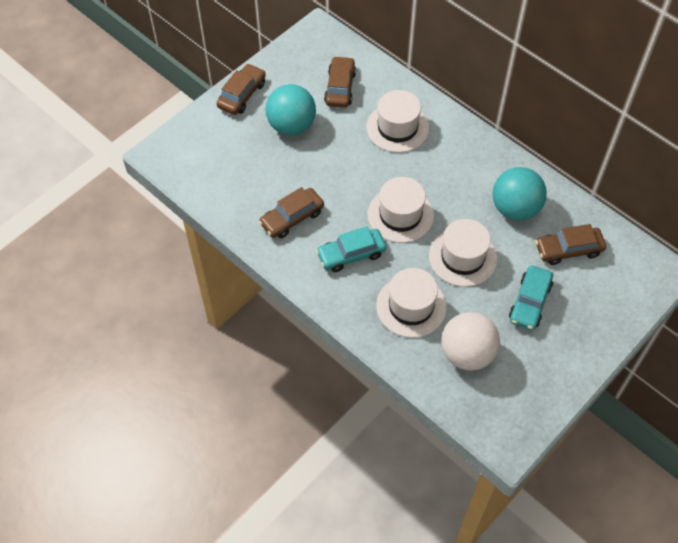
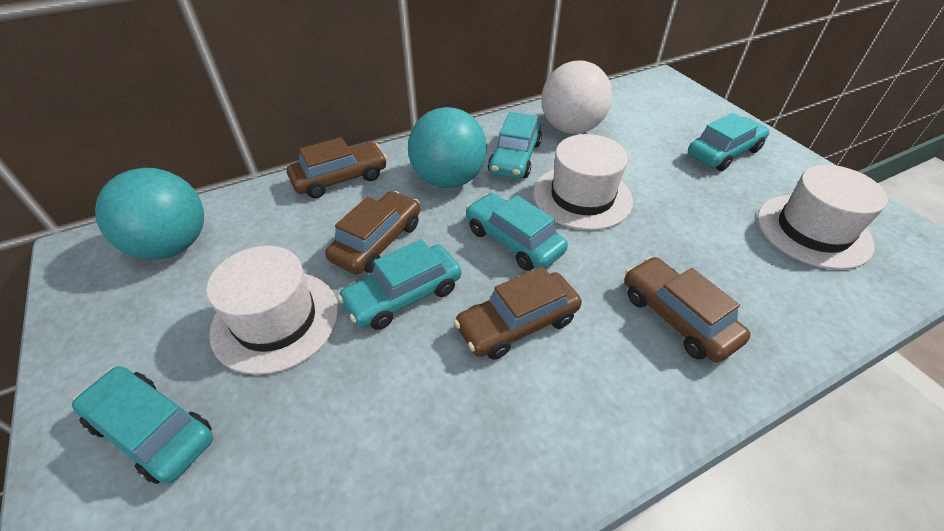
turquoise car: 2 -> 5
white hat: 4 -> 3

